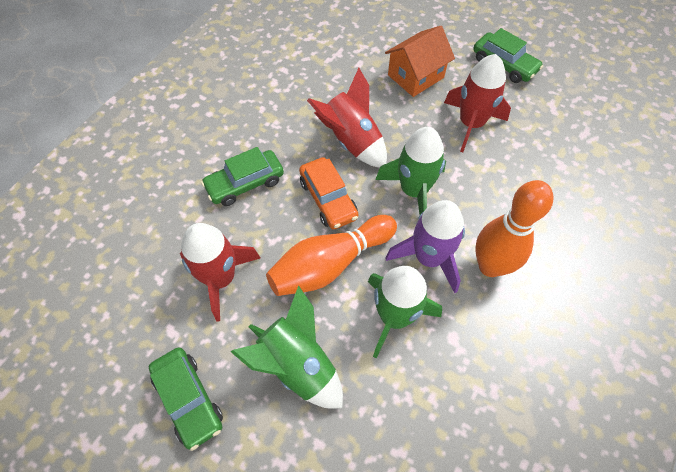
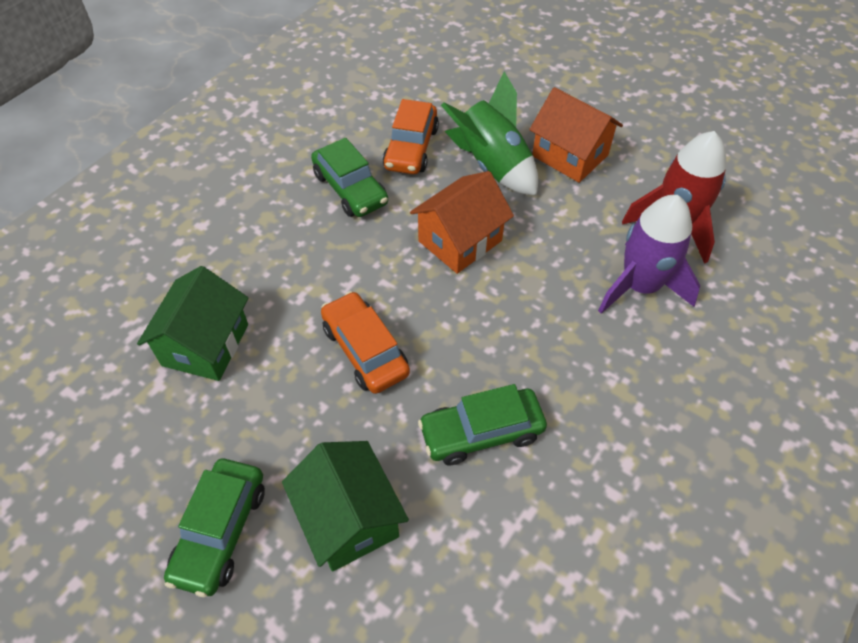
green house: 0 -> 2
green rocket: 3 -> 1
orange bowling pin: 2 -> 0
orange car: 1 -> 2
orange house: 1 -> 2
red rocket: 3 -> 1

